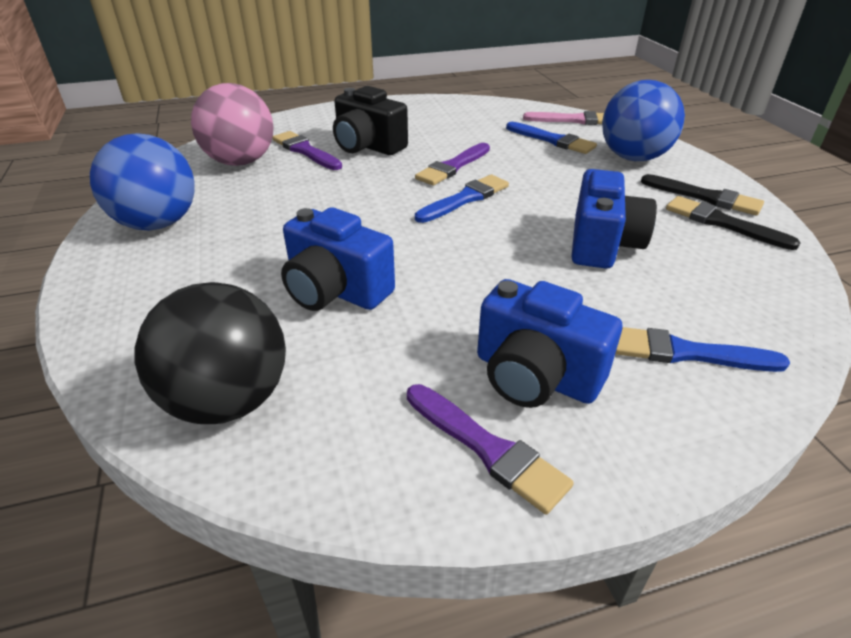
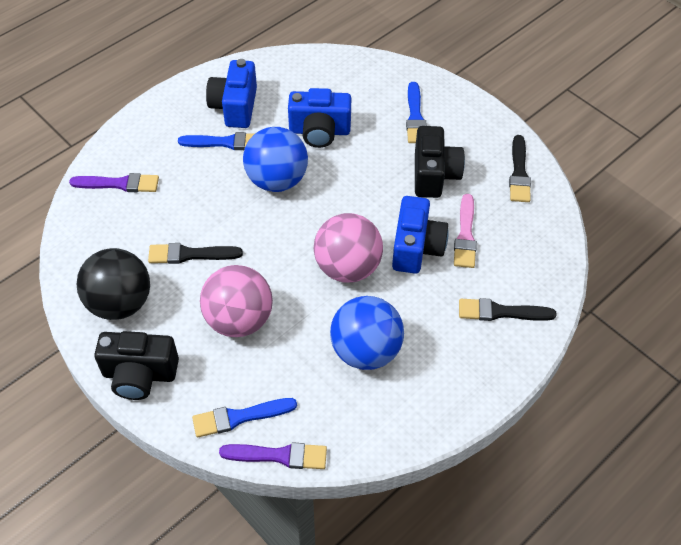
black brush: 2 -> 3
black camera: 1 -> 2
pink ball: 1 -> 2
purple brush: 3 -> 2

